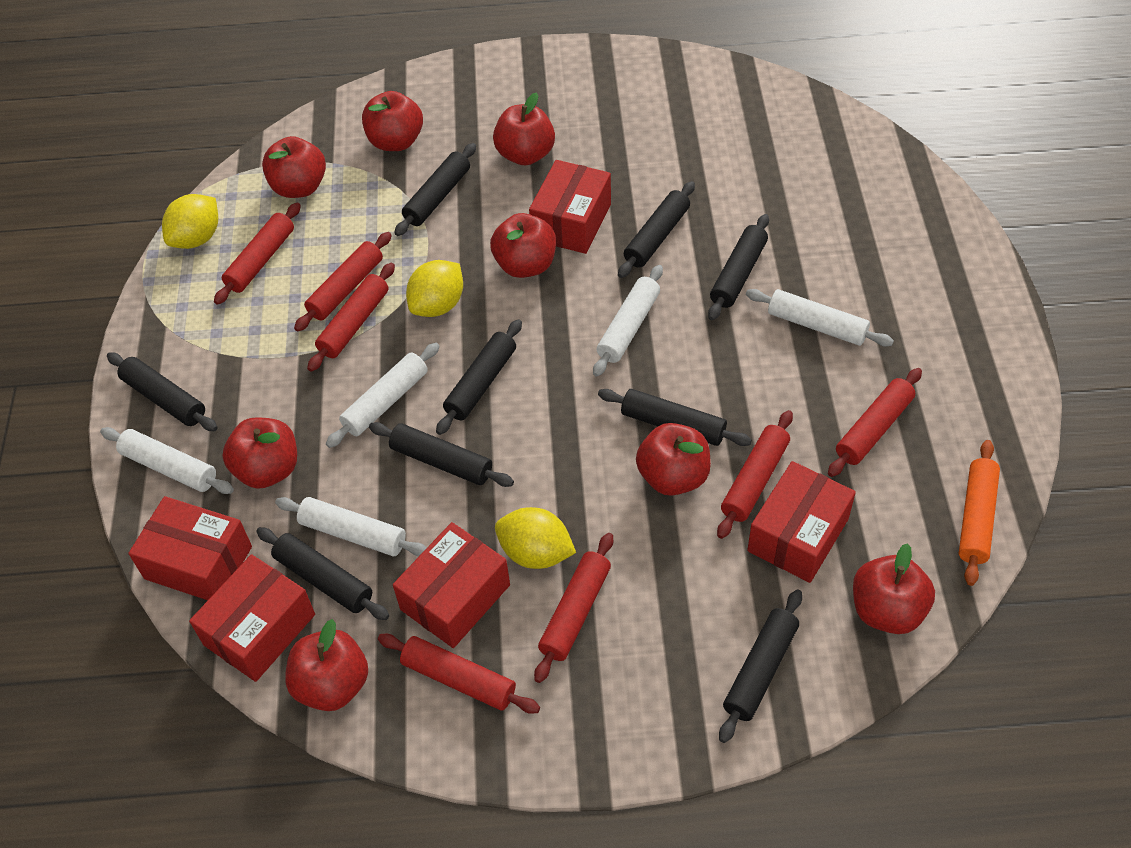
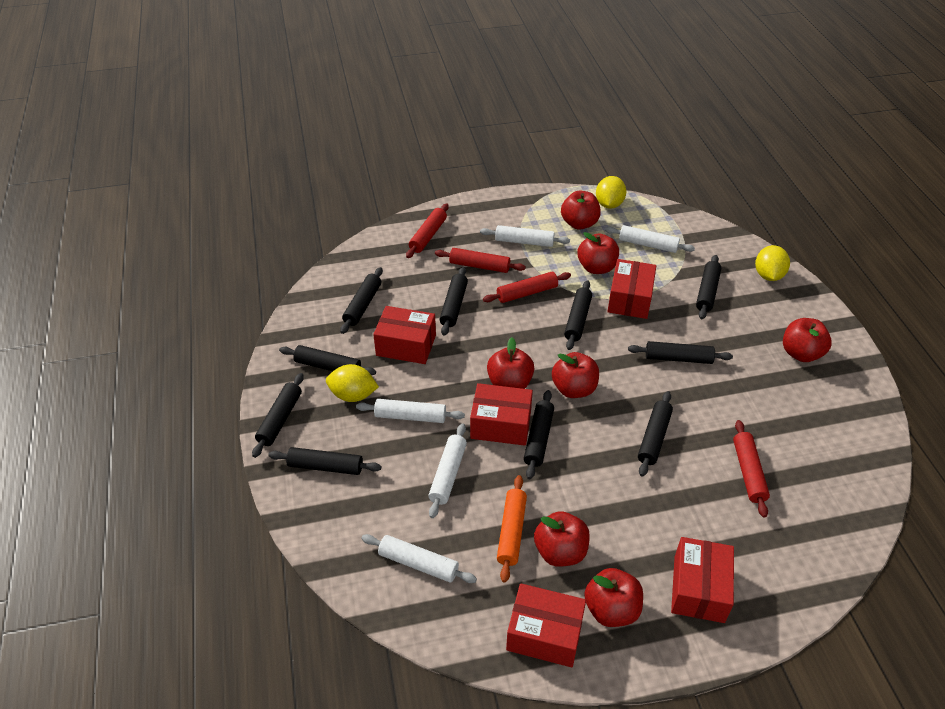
black rolling pin: 9 -> 10
red apple: 8 -> 7
red rolling pin: 7 -> 4

